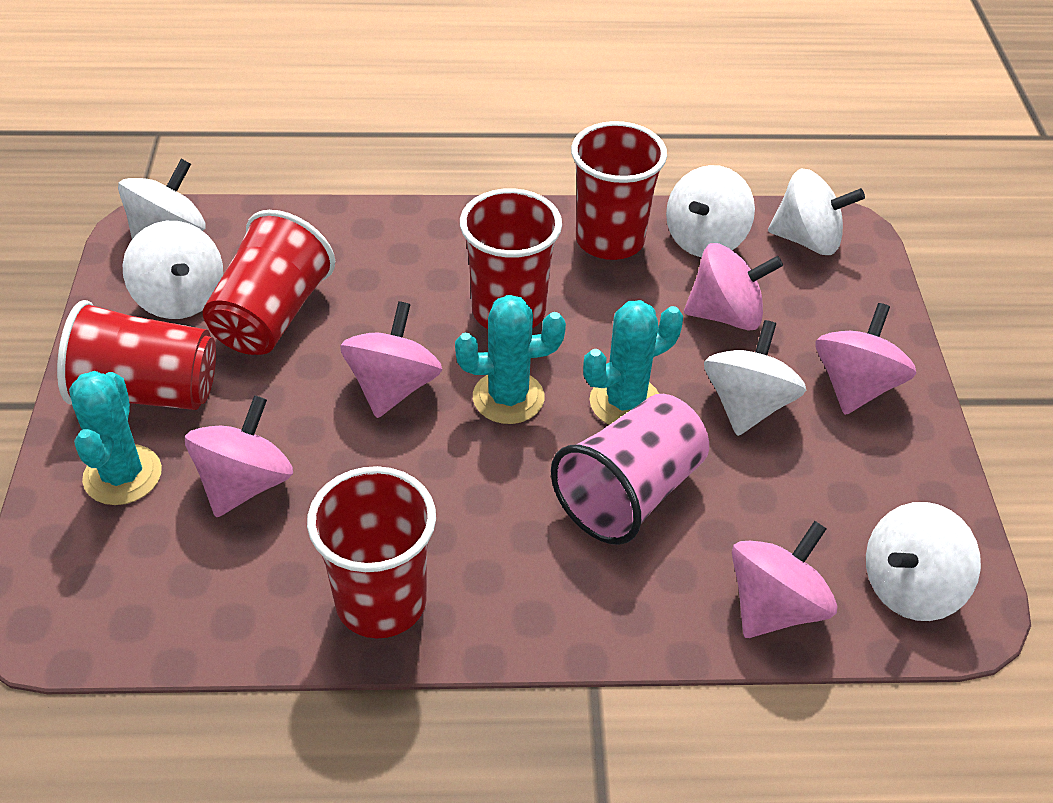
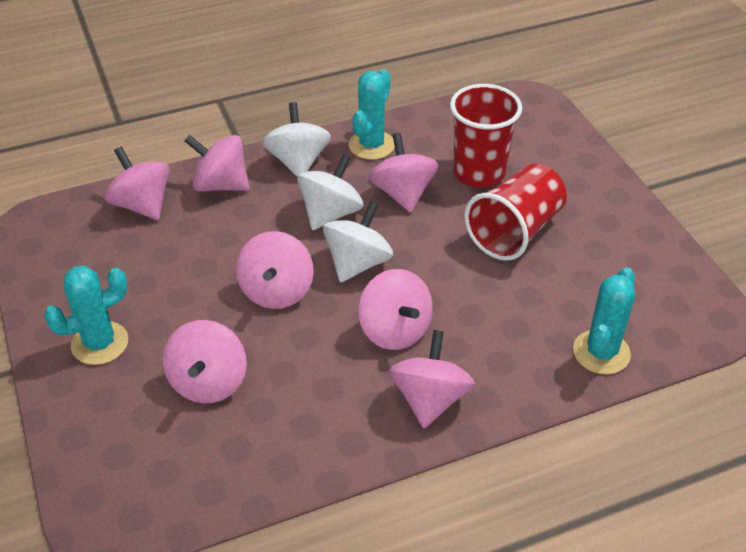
pink cup: 1 -> 0
pink spinning top: 5 -> 7
red cup: 5 -> 2
white spinning top: 6 -> 3

